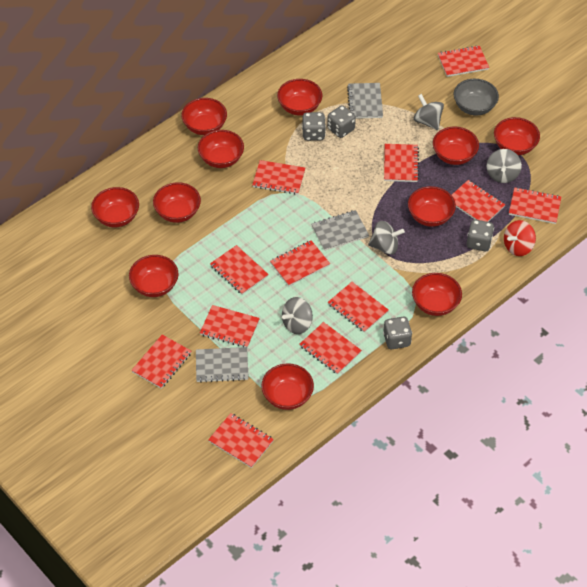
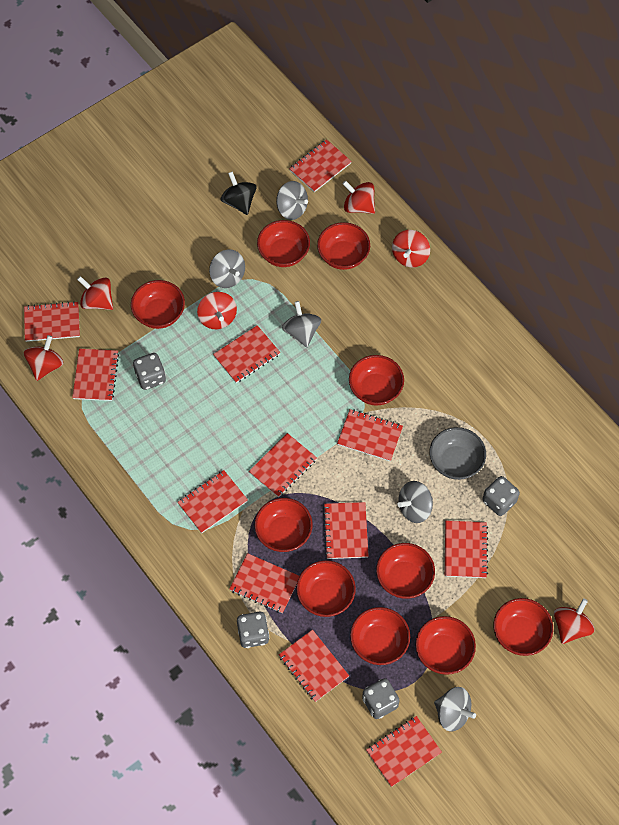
black spinning top: 0 -> 1
grey notebook: 3 -> 0
grey spinning top: 4 -> 5
red bowl: 11 -> 10
red spinning top: 1 -> 6

